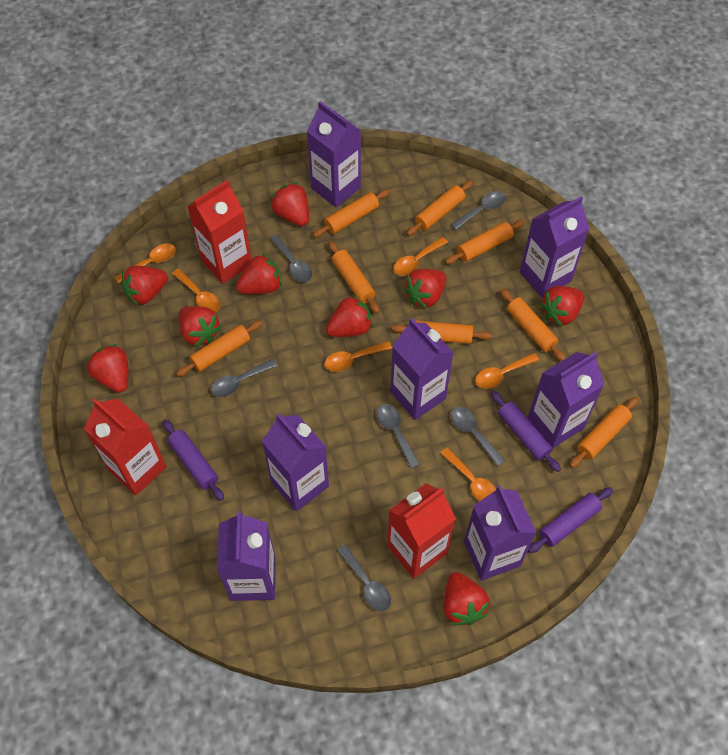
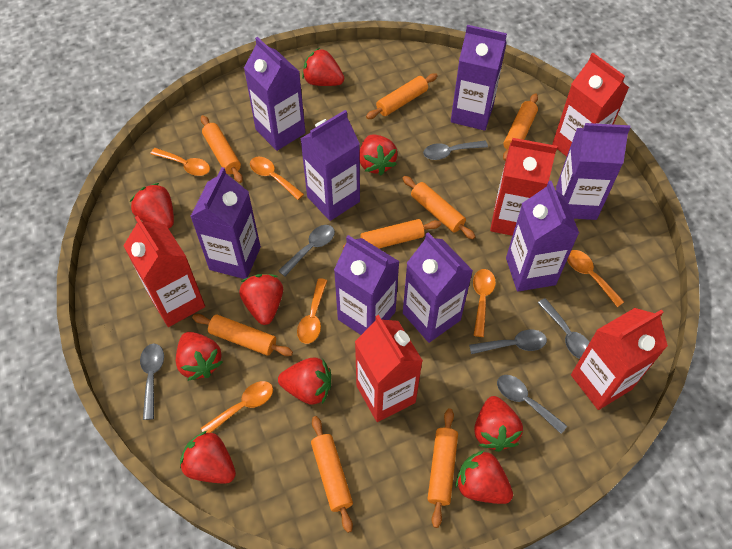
purple carton: 7 -> 8
purple rolling pin: 3 -> 0
red carton: 3 -> 5

